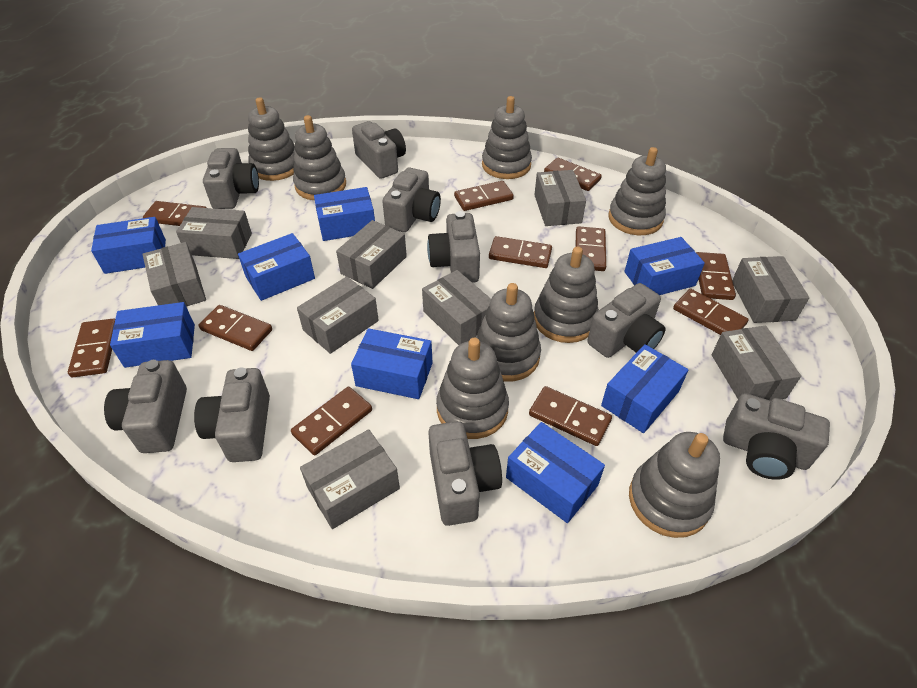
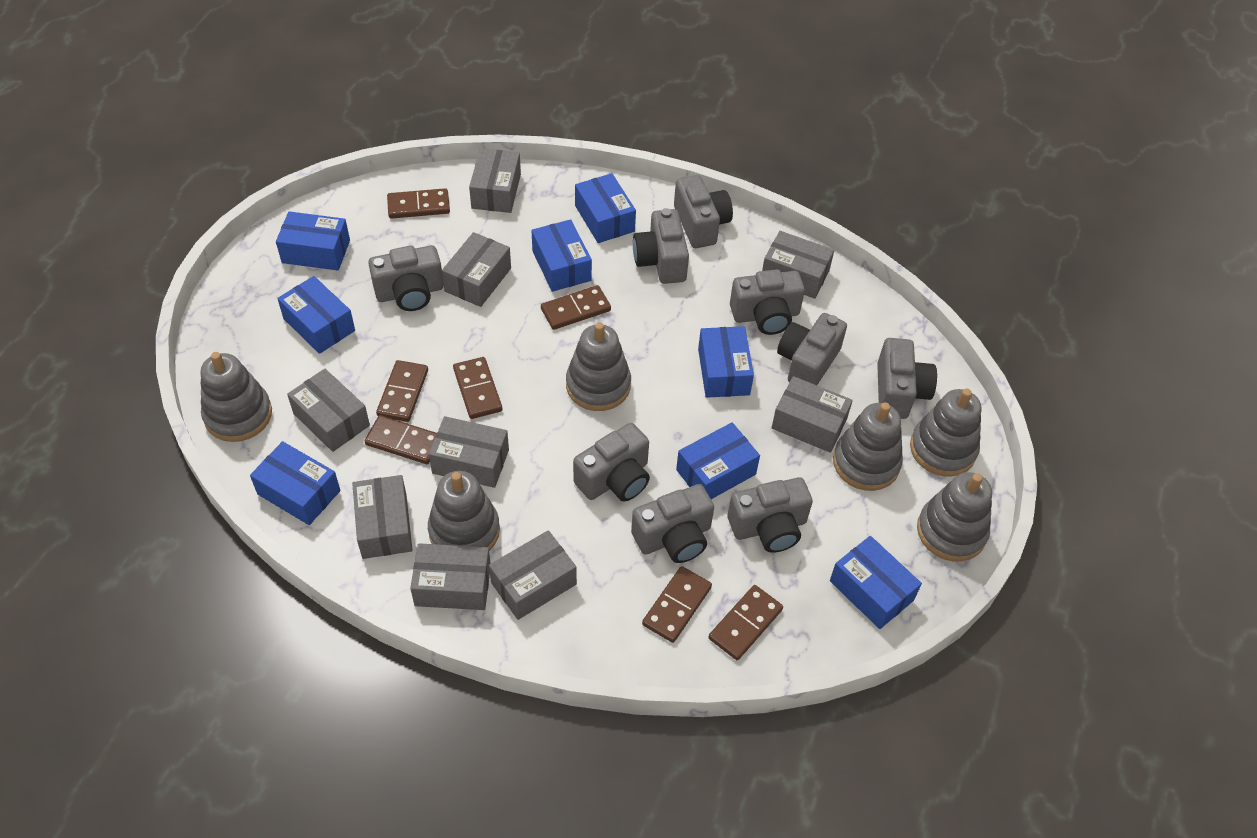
brown domino: 11 -> 7
grey stacking toy: 8 -> 6

